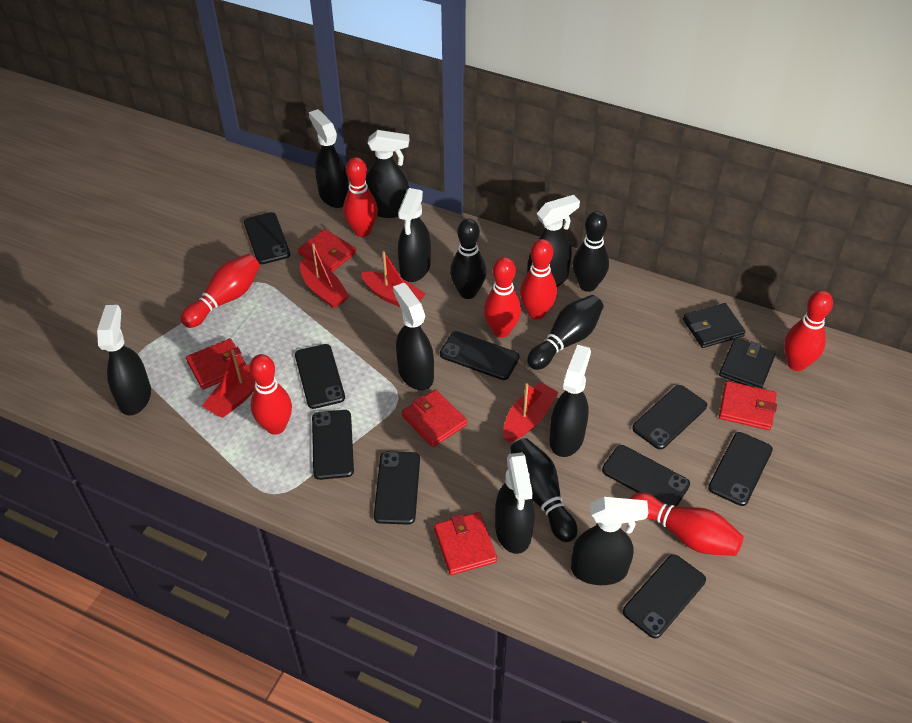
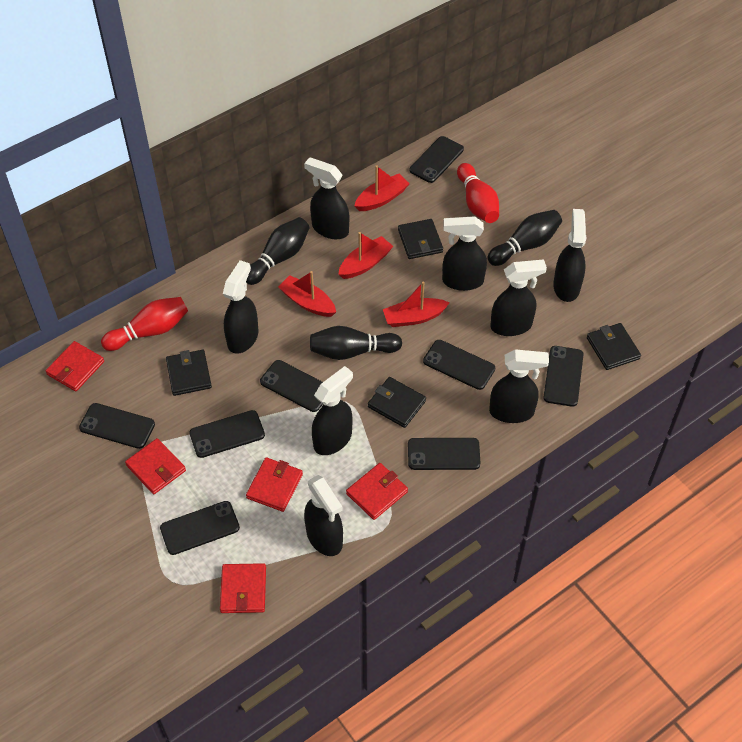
black bowling pin: 4 -> 3
black phone: 9 -> 8
black spray bottle: 9 -> 8
black wallet: 2 -> 4
red bowling pin: 7 -> 2

